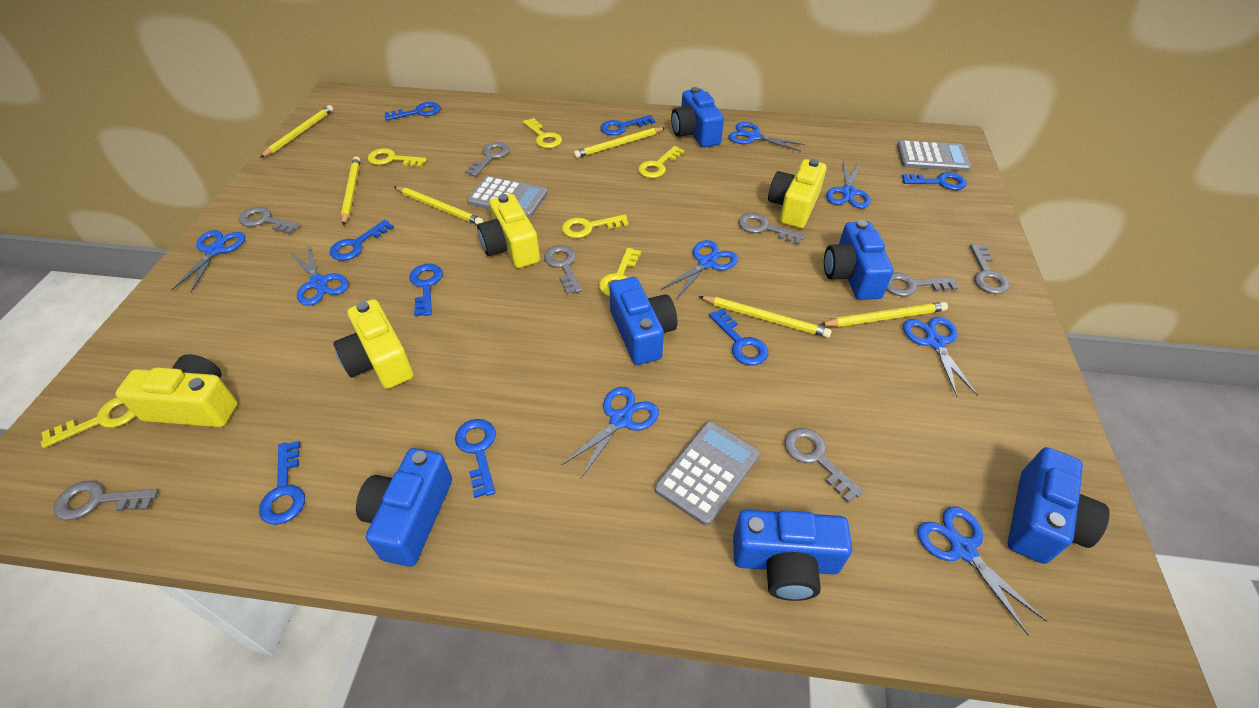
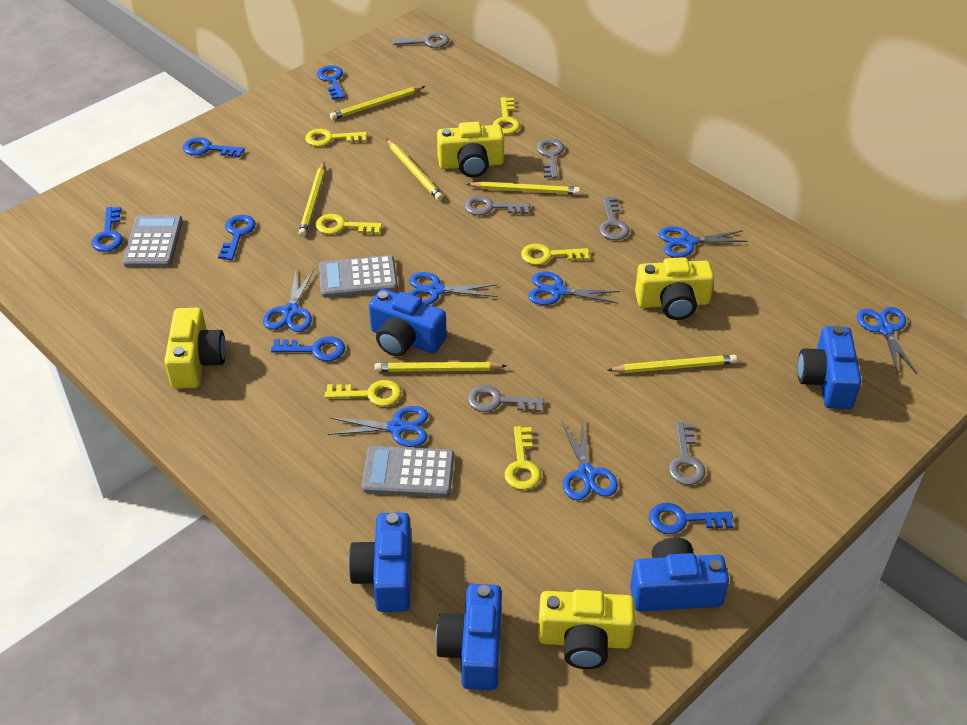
blue camera: 6 -> 5
blue key: 8 -> 6
blue scissors: 8 -> 7
grey key: 8 -> 6

